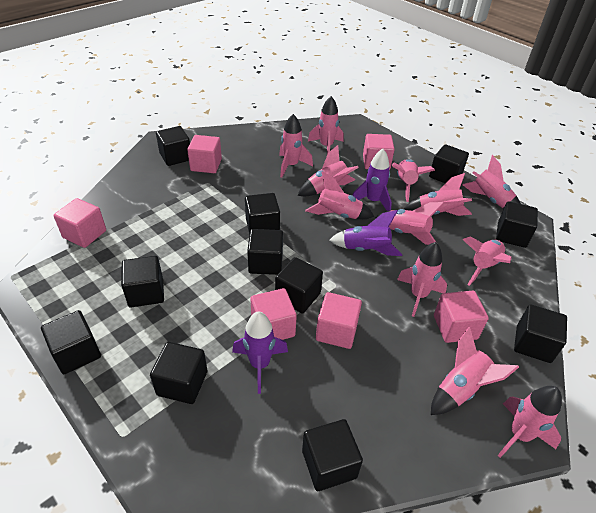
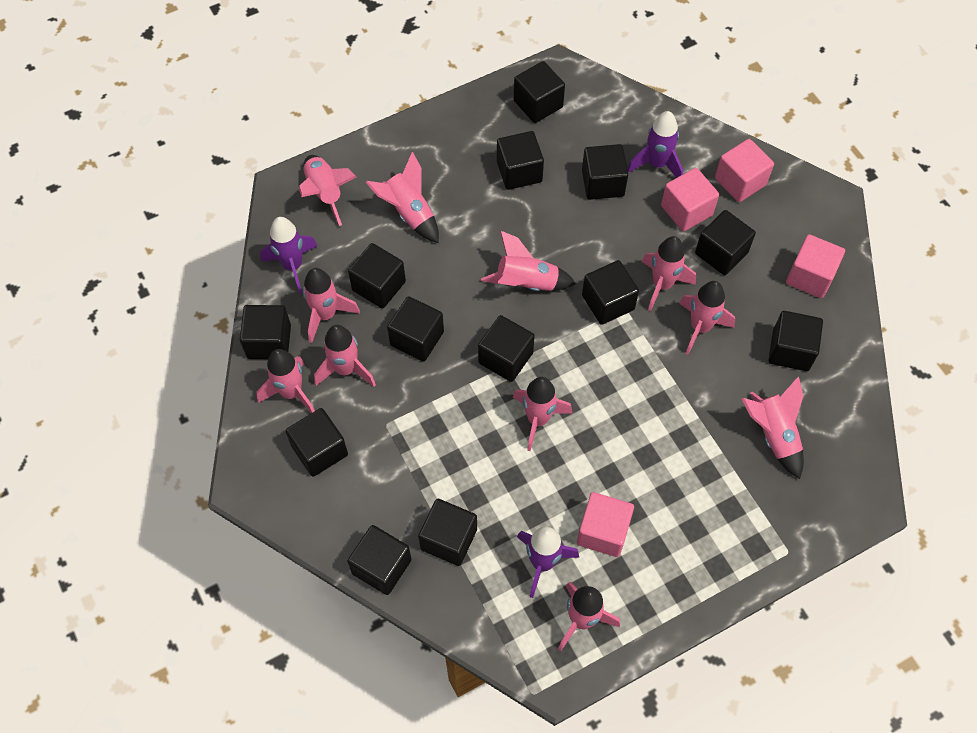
black cube: 11 -> 13
pink cube: 6 -> 4
pink rocket: 12 -> 11

